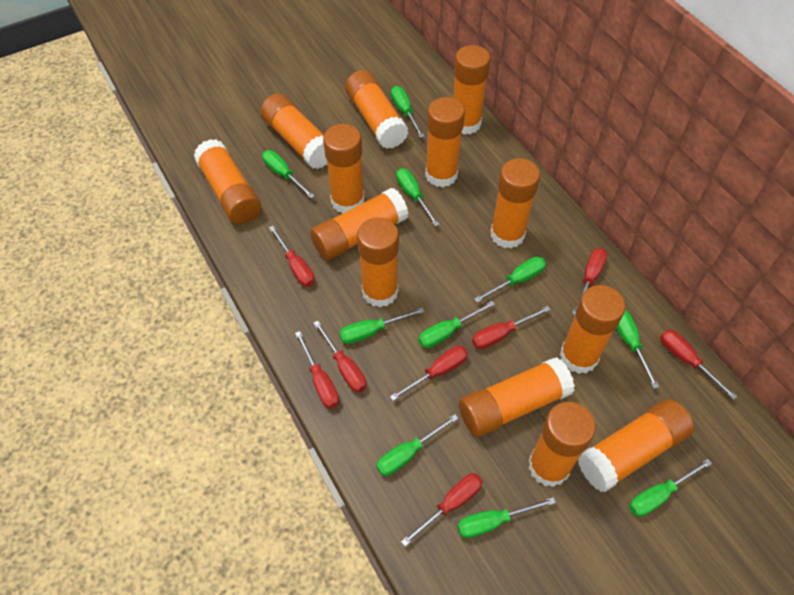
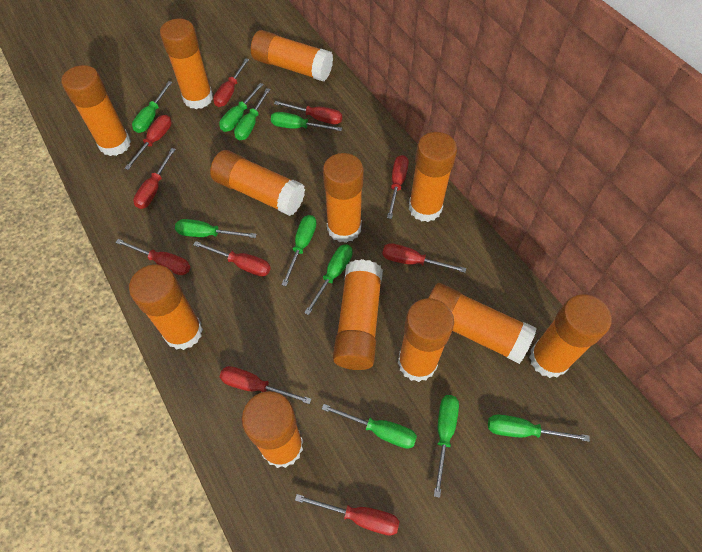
orange glue stick: 13 -> 12
red screwdriver: 8 -> 10

